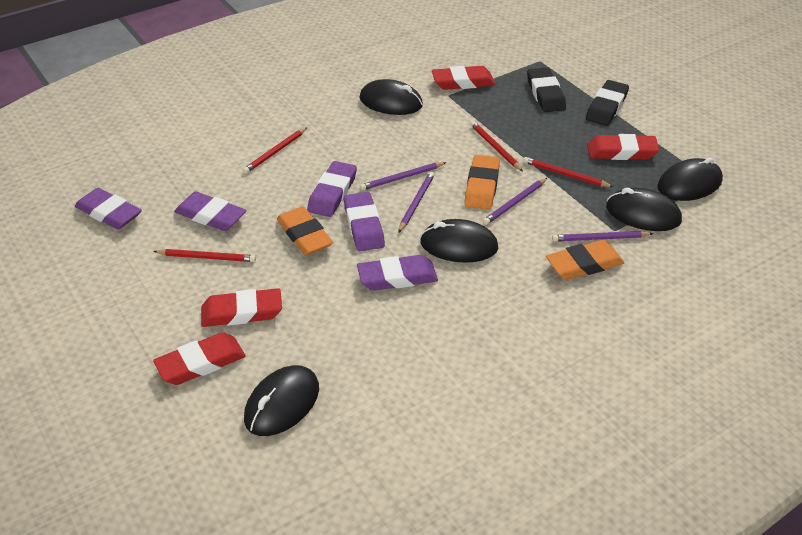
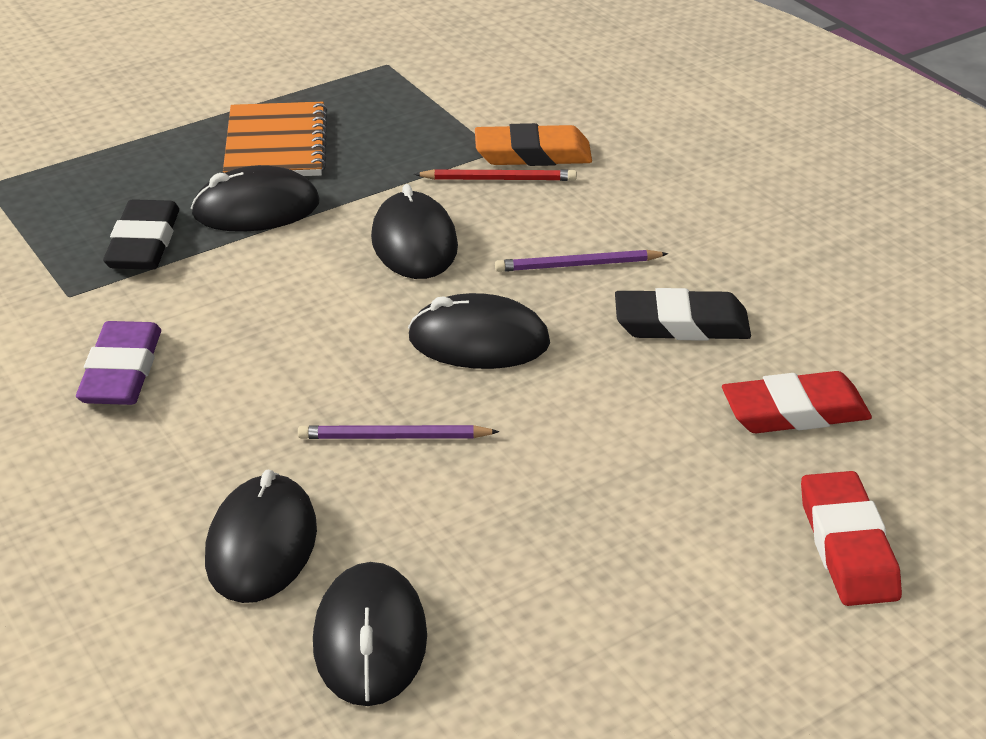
orange eraser: 3 -> 1
orange notebook: 0 -> 1
purple eraser: 5 -> 1
purple pencil: 4 -> 2
red eraser: 4 -> 2
red pencil: 4 -> 1

